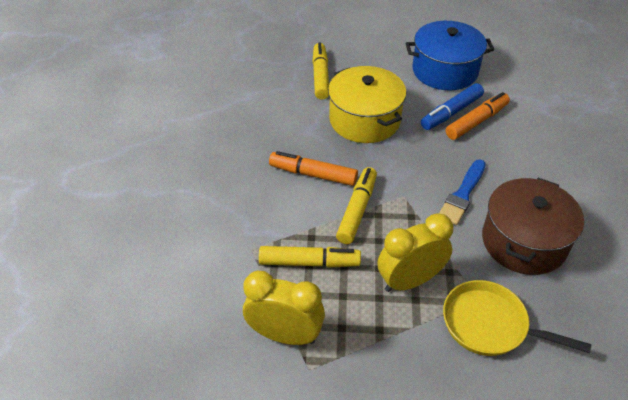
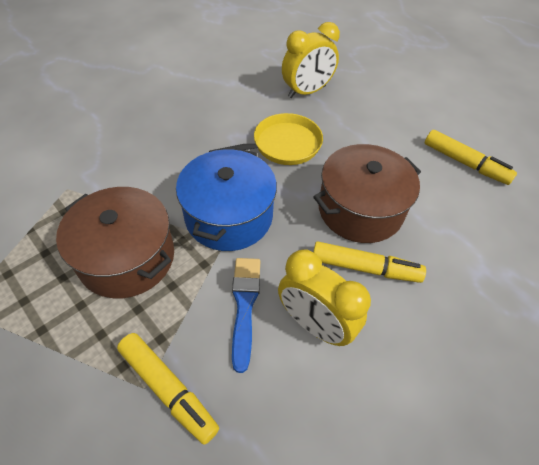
blue marker: 1 -> 0
brown pot: 1 -> 2
orange marker: 2 -> 0
yellow pot: 1 -> 0

